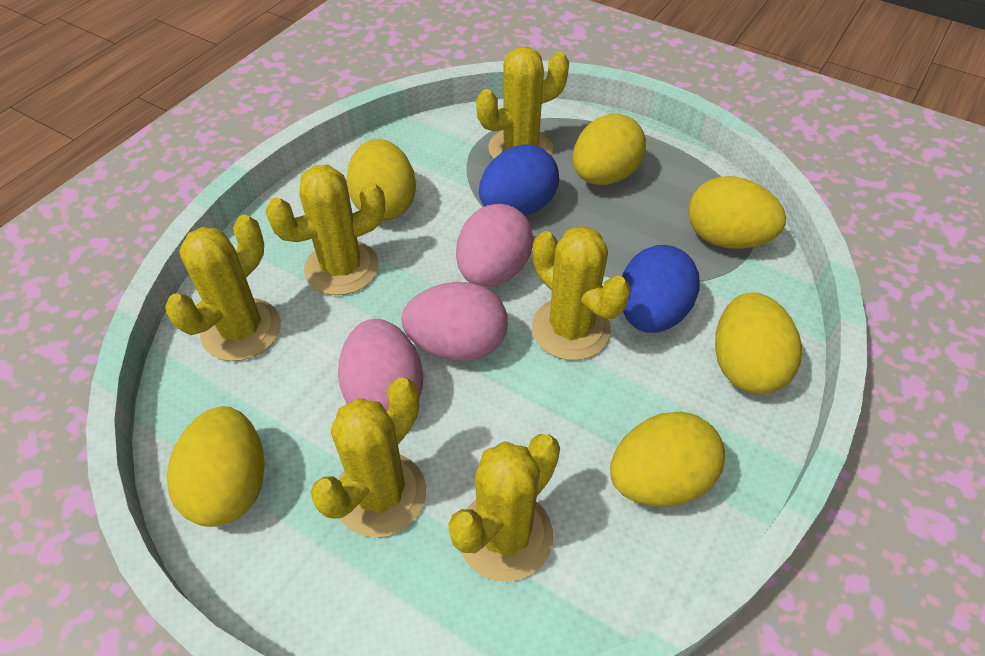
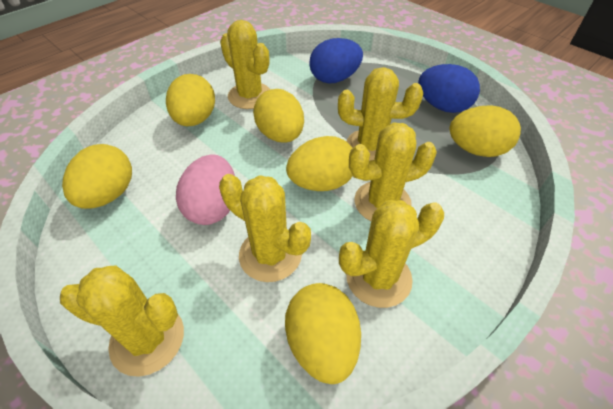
pink egg: 3 -> 1

